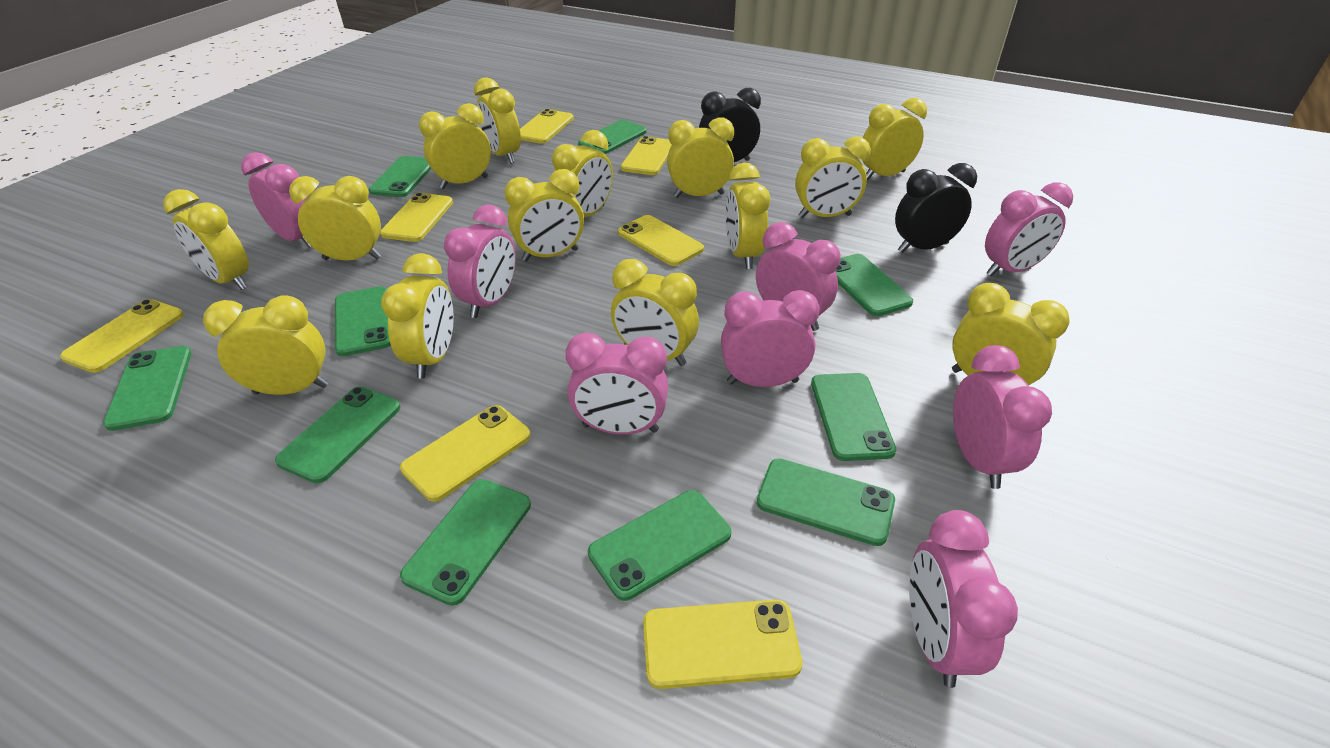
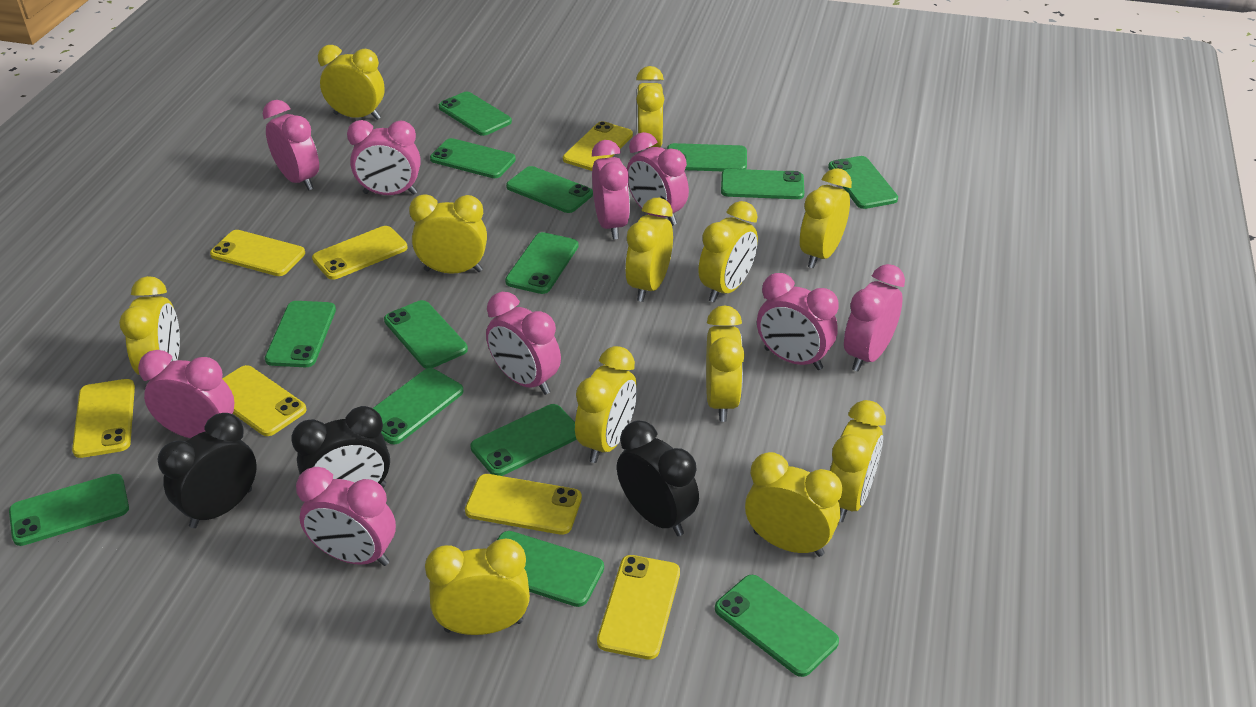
black clock: 2 -> 3
green phone: 10 -> 14
pink clock: 8 -> 9
yellow clock: 14 -> 12

